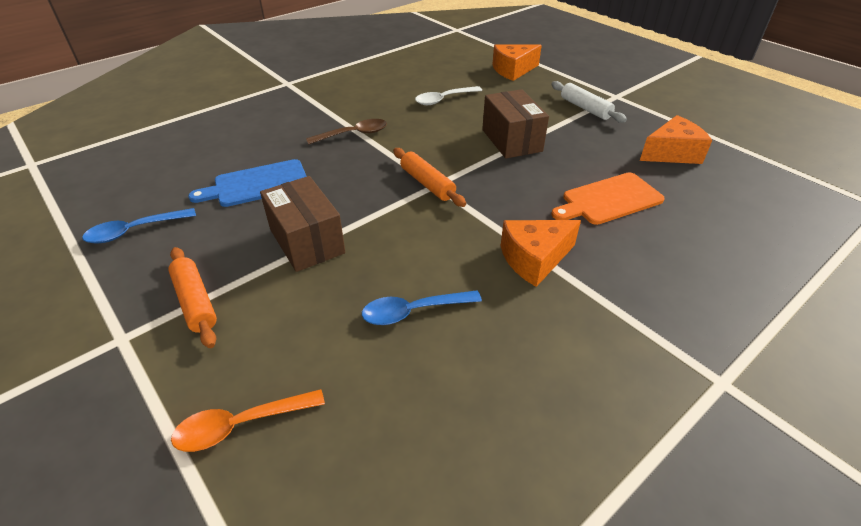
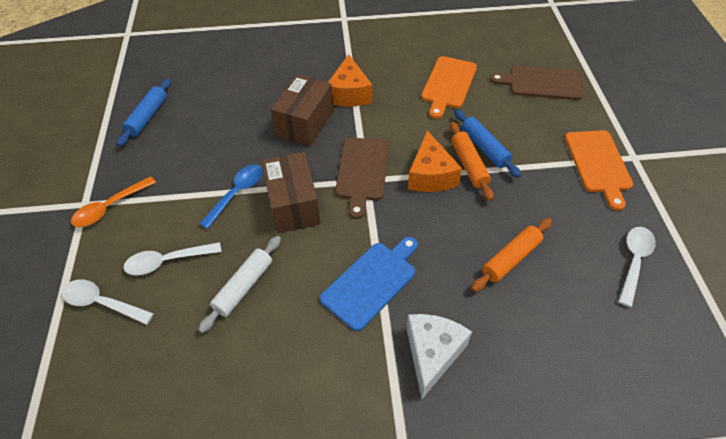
blue rolling pin: 0 -> 2
blue spoon: 2 -> 1
brown cutting board: 0 -> 2
brown spoon: 1 -> 0
orange cheese: 3 -> 2
orange cutting board: 1 -> 2
white cheese: 0 -> 1
white spoon: 1 -> 3

